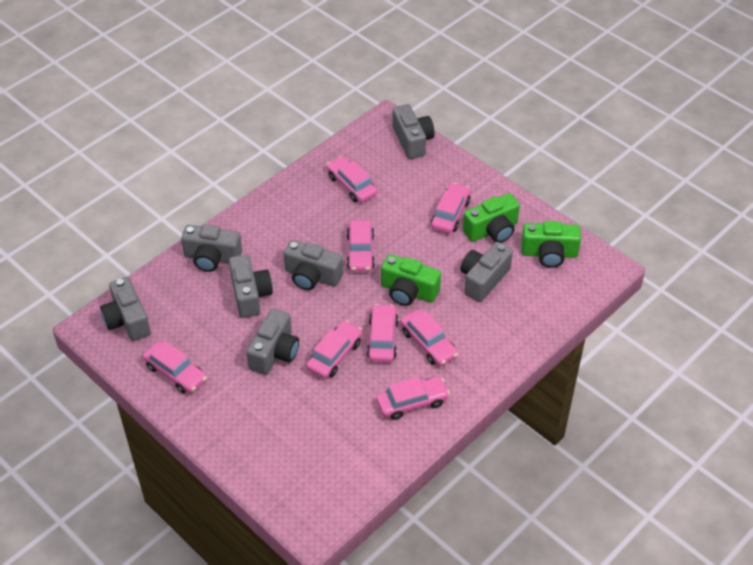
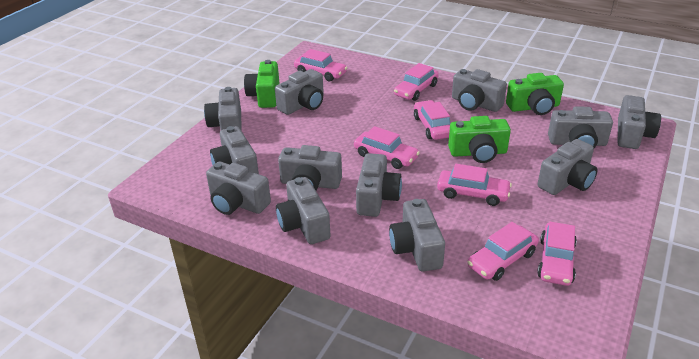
grey camera: 7 -> 12
pink car: 8 -> 7

